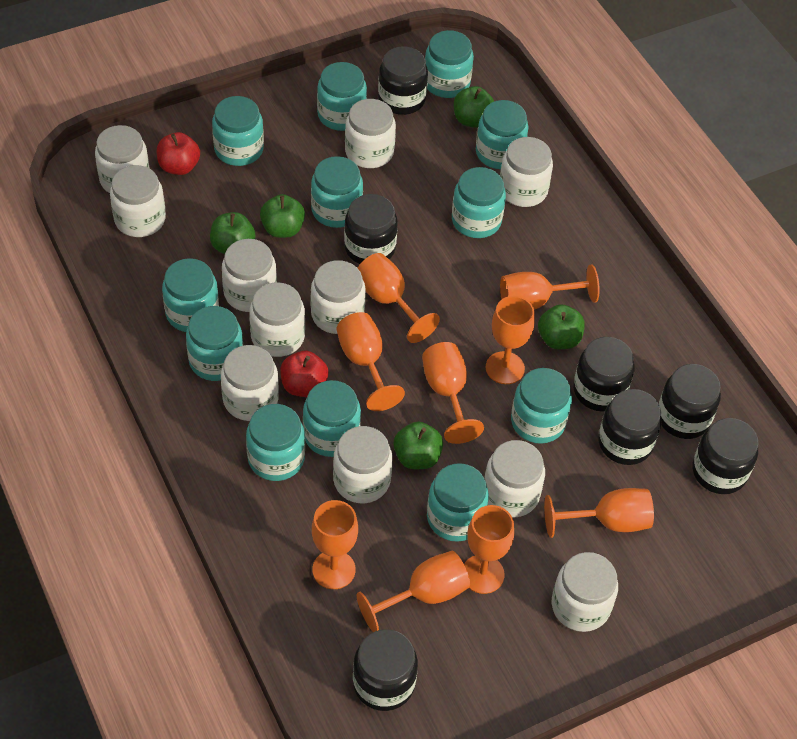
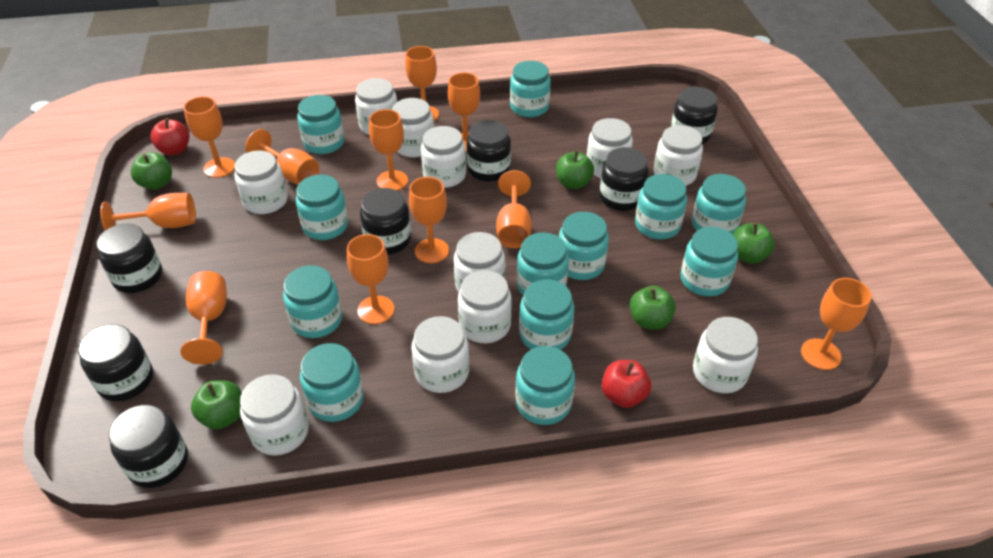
orange goblet: 9 -> 11

